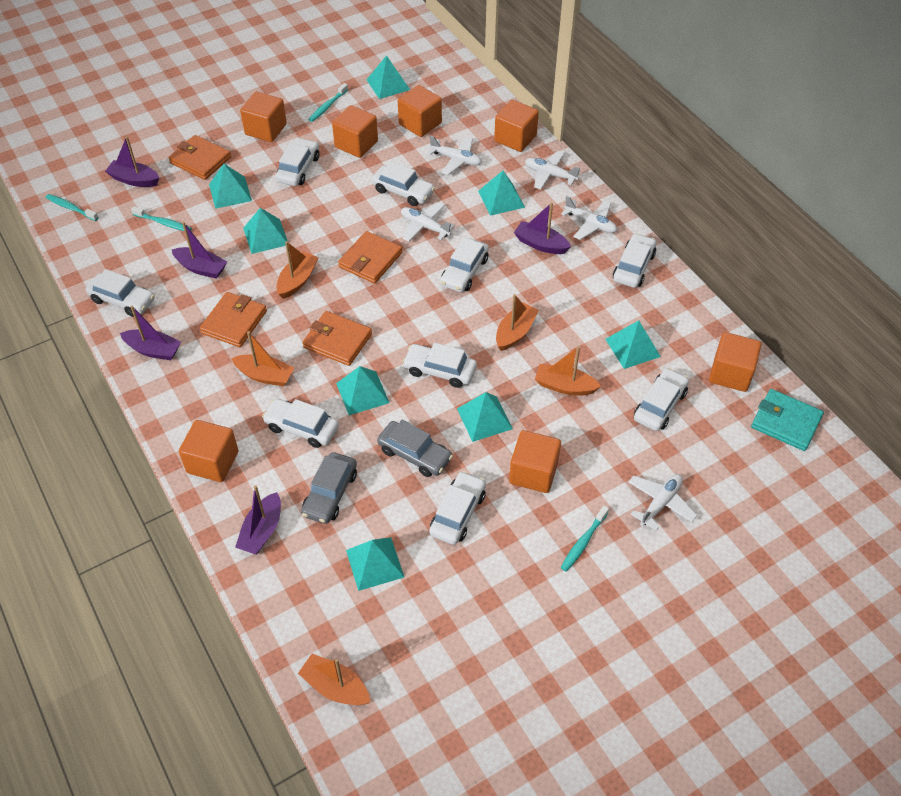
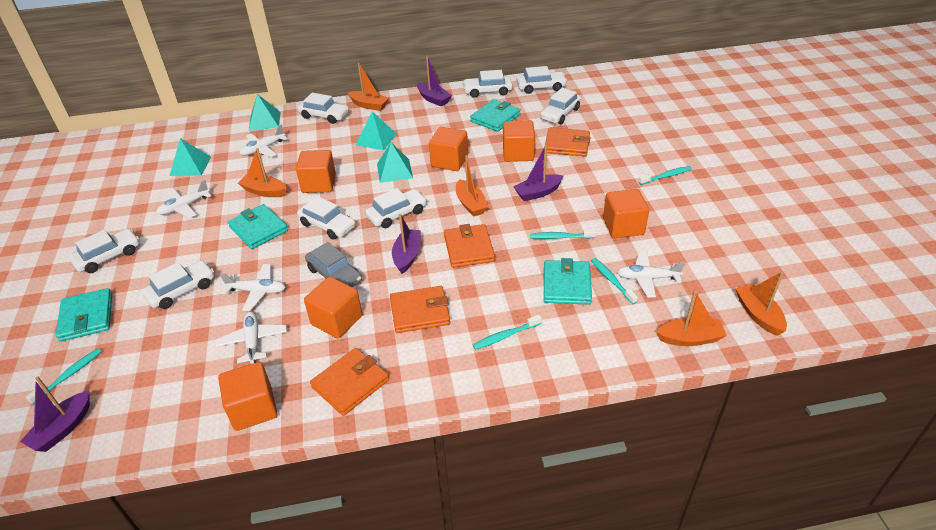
grey car: 2 -> 1
orange cube: 7 -> 6
purple boat: 5 -> 4
turquoise pyramid: 8 -> 4
turquoise toothbrush: 4 -> 5
turquoise wallet: 1 -> 4
white car: 9 -> 8

